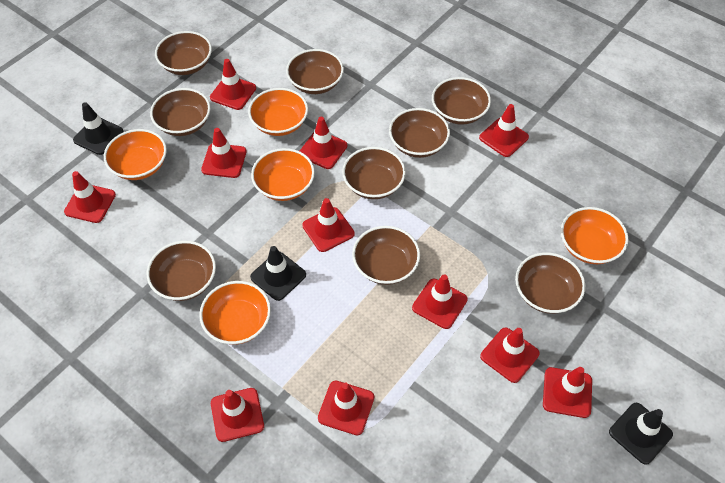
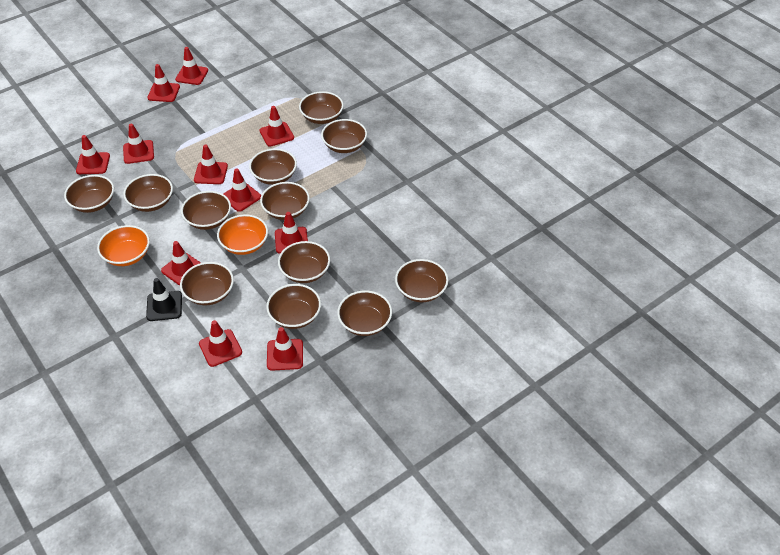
black traffic cone: 3 -> 1
brown bowl: 9 -> 12
orange bowl: 5 -> 2

